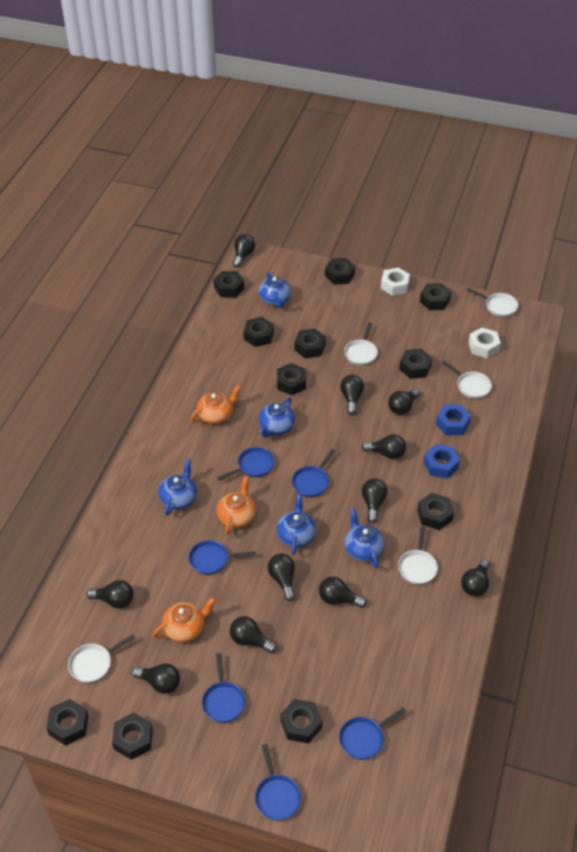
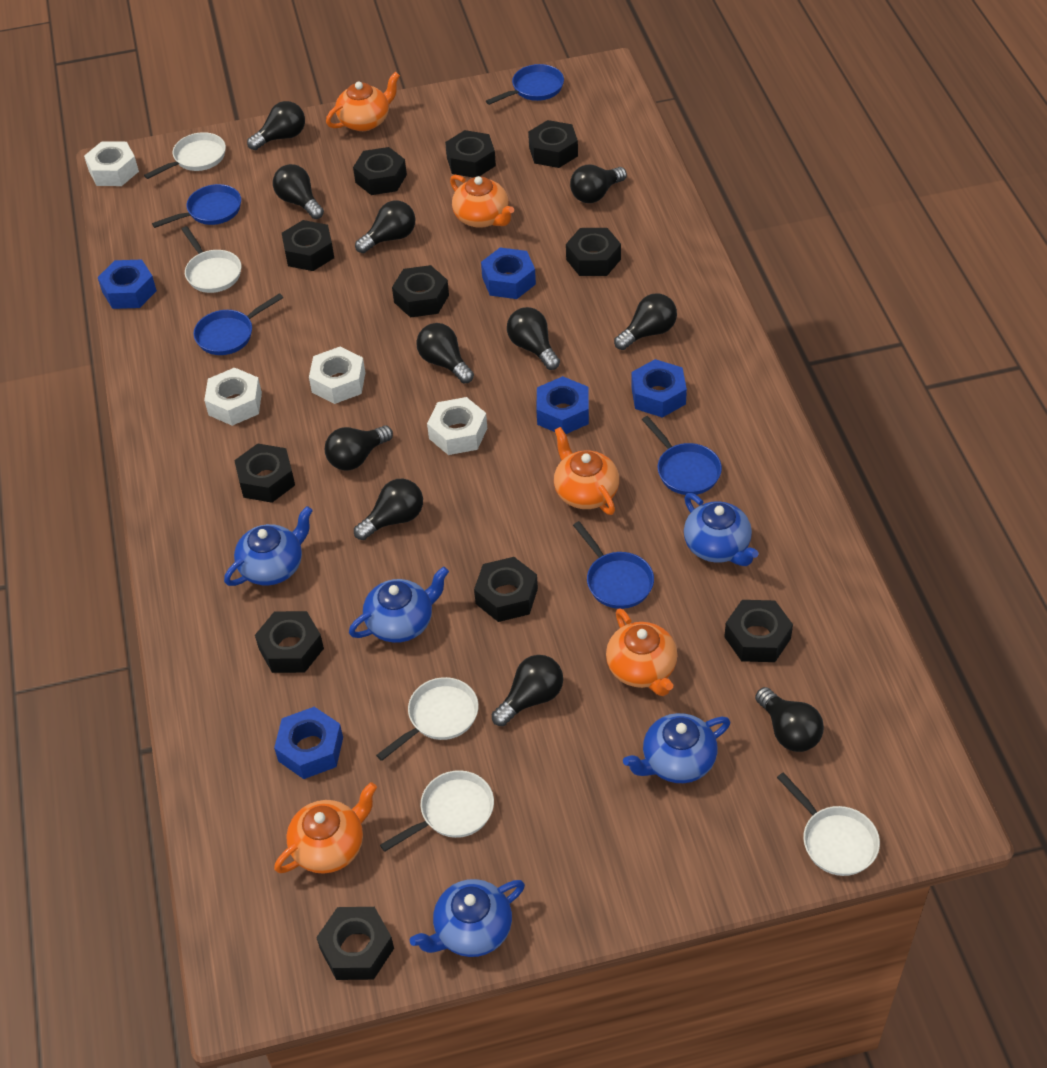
blue nut: 2 -> 5
blue pan: 6 -> 5
orange teapot: 3 -> 5
white nut: 2 -> 4

